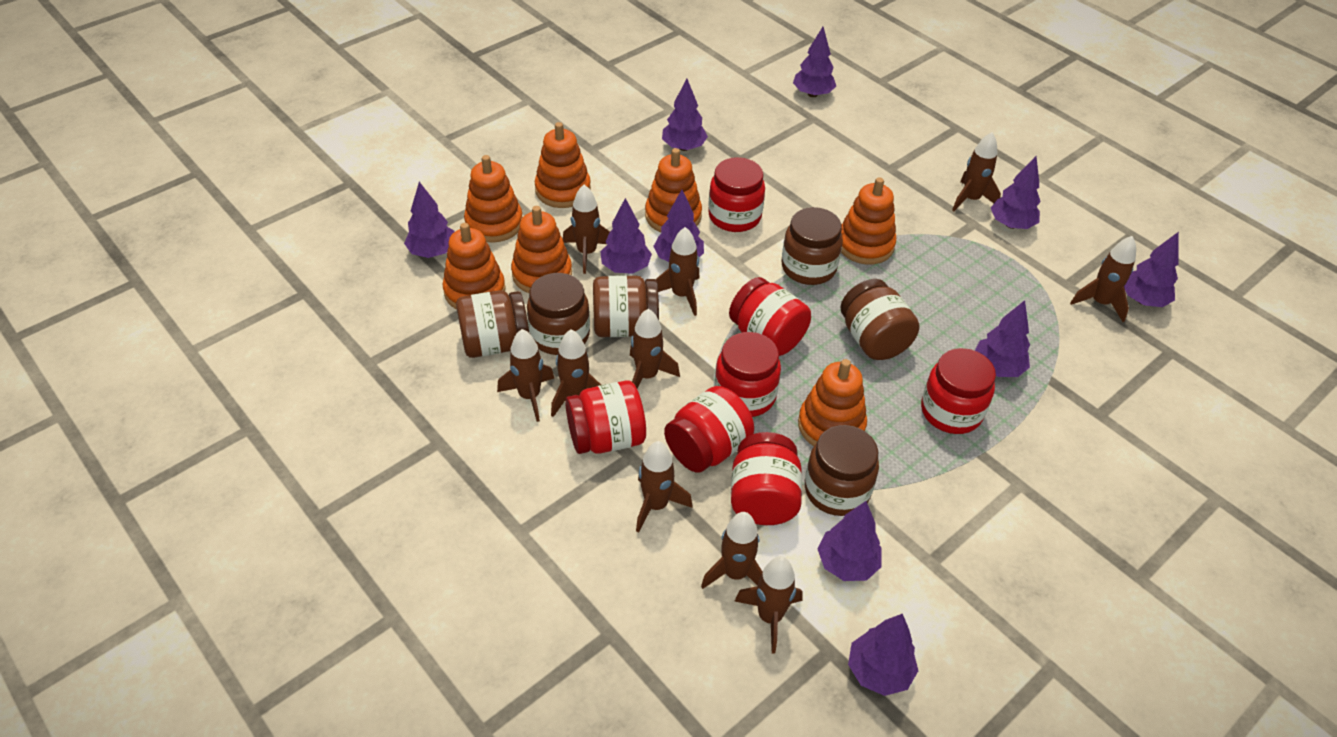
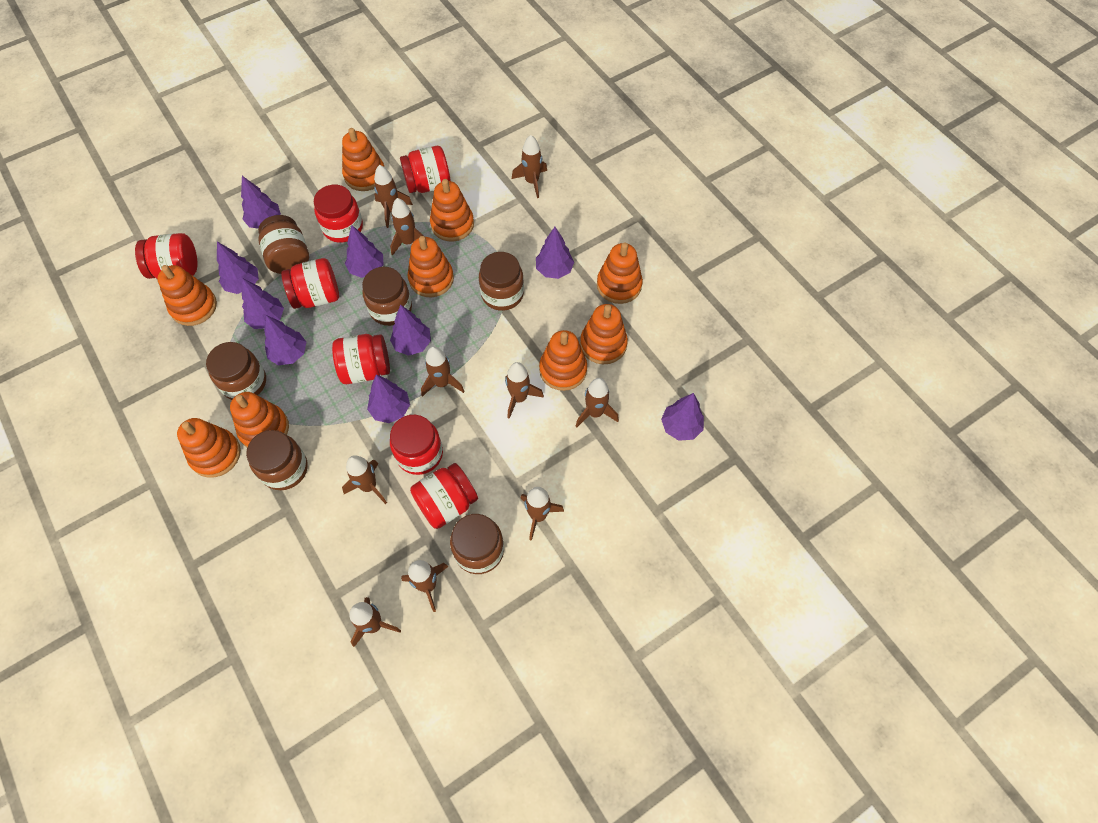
orange stacking toy: 7 -> 9
purple tree: 10 -> 9

